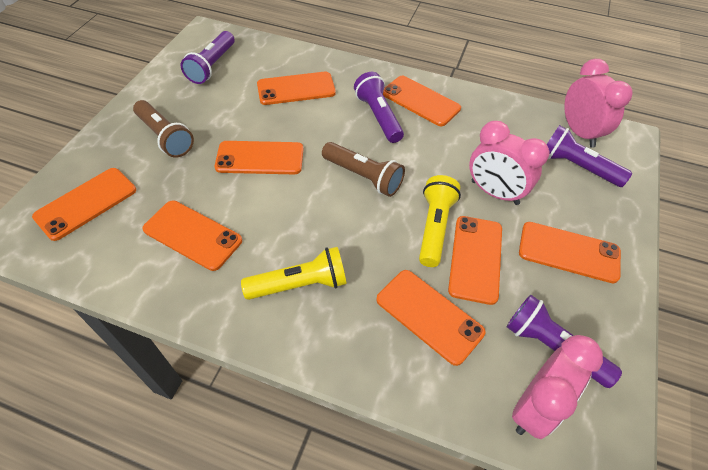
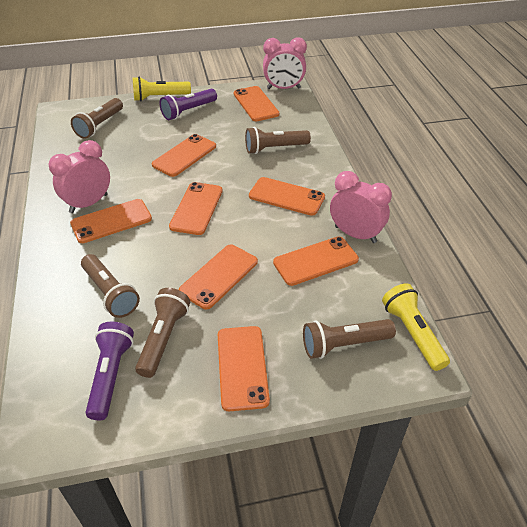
brown flashlight: 2 -> 5
purple flashlight: 4 -> 2

